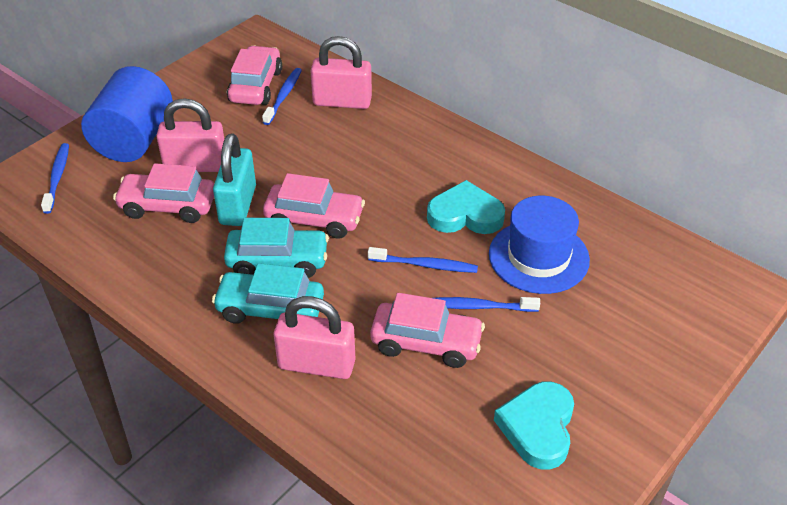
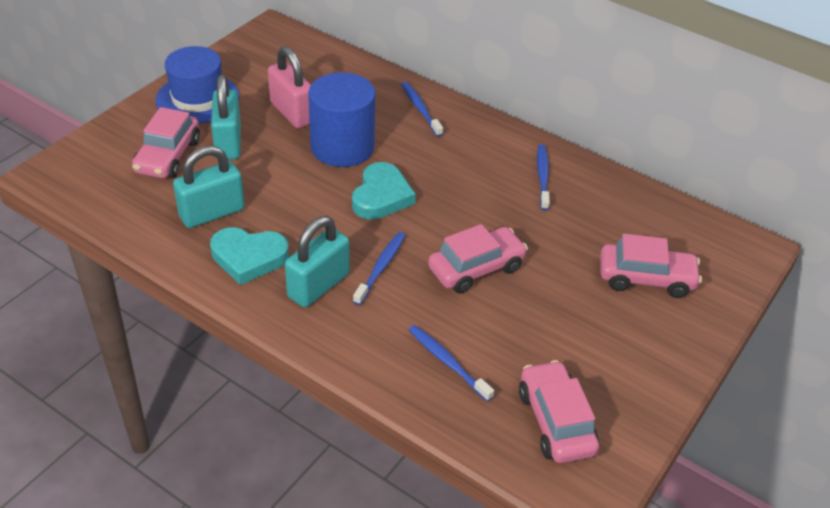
pink padlock: 3 -> 1
turquoise car: 2 -> 0
turquoise padlock: 1 -> 3

